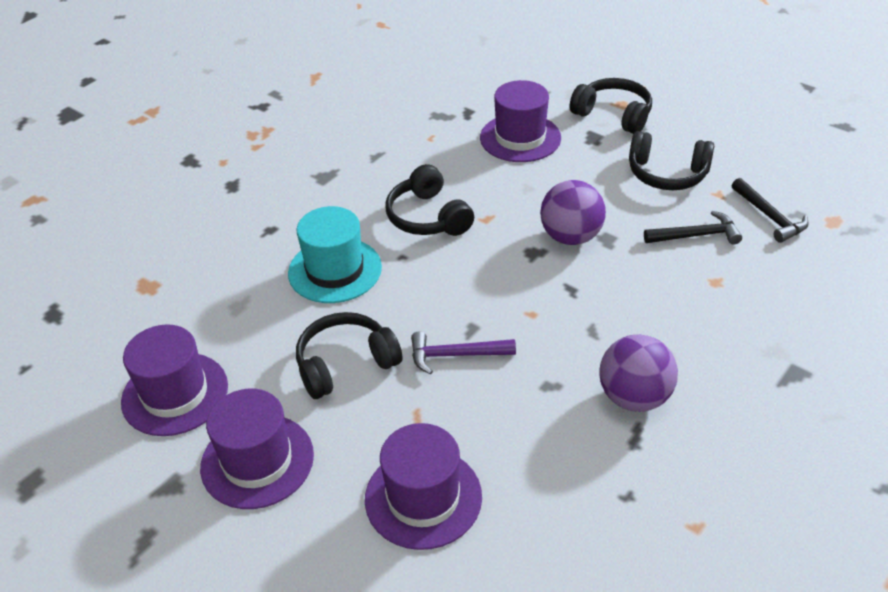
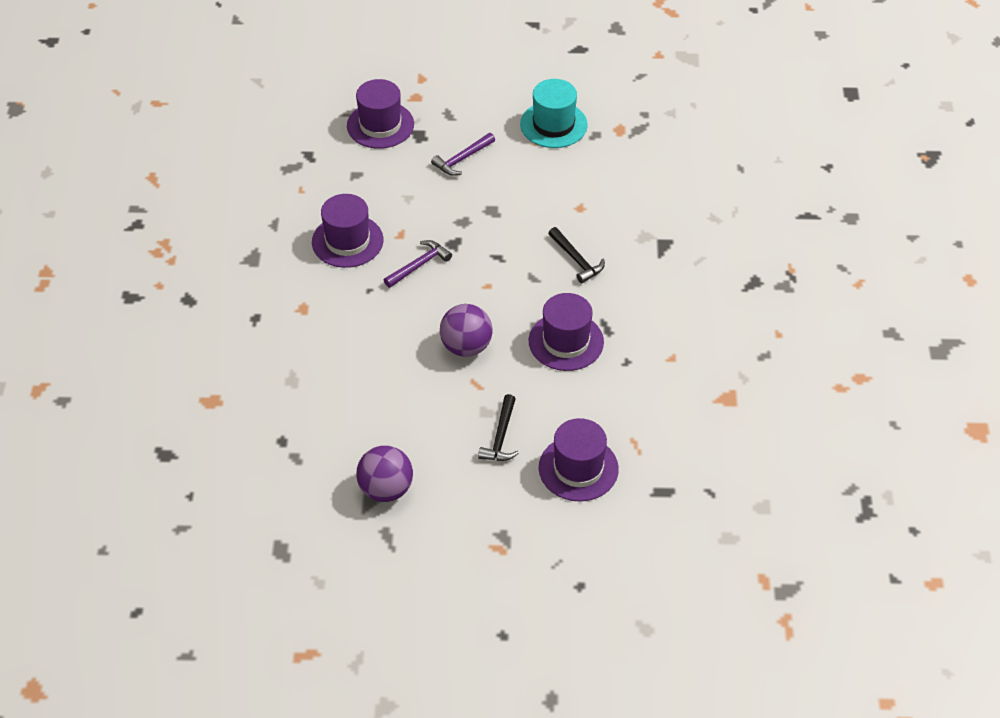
black headphones: 4 -> 0
purple hammer: 1 -> 2

